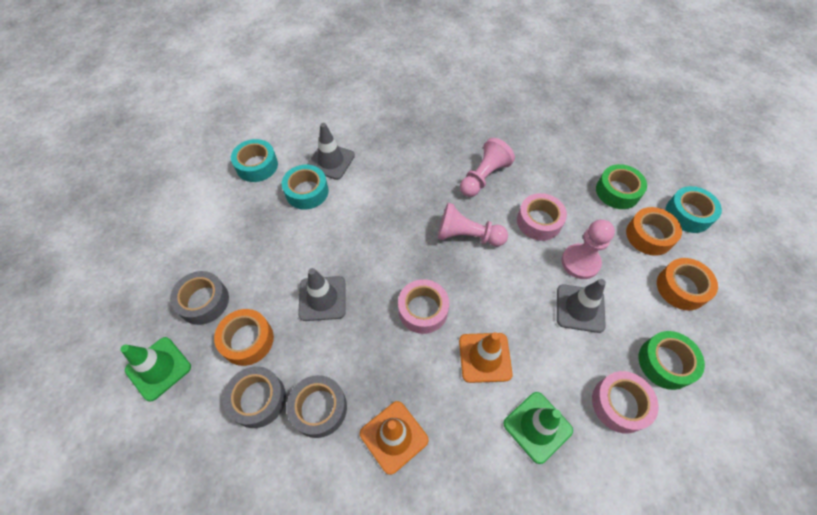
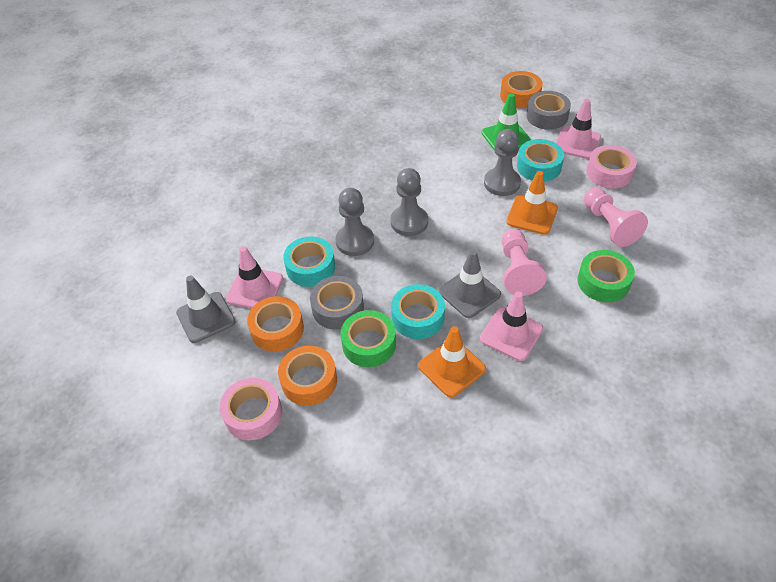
green traffic cone: 2 -> 1
grey pawn: 0 -> 3
grey tape: 3 -> 2
grey traffic cone: 3 -> 2
pink pawn: 3 -> 2
pink tape: 3 -> 2
pink traffic cone: 0 -> 3

